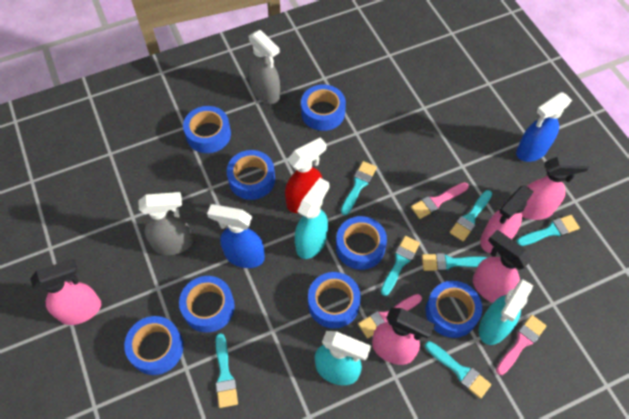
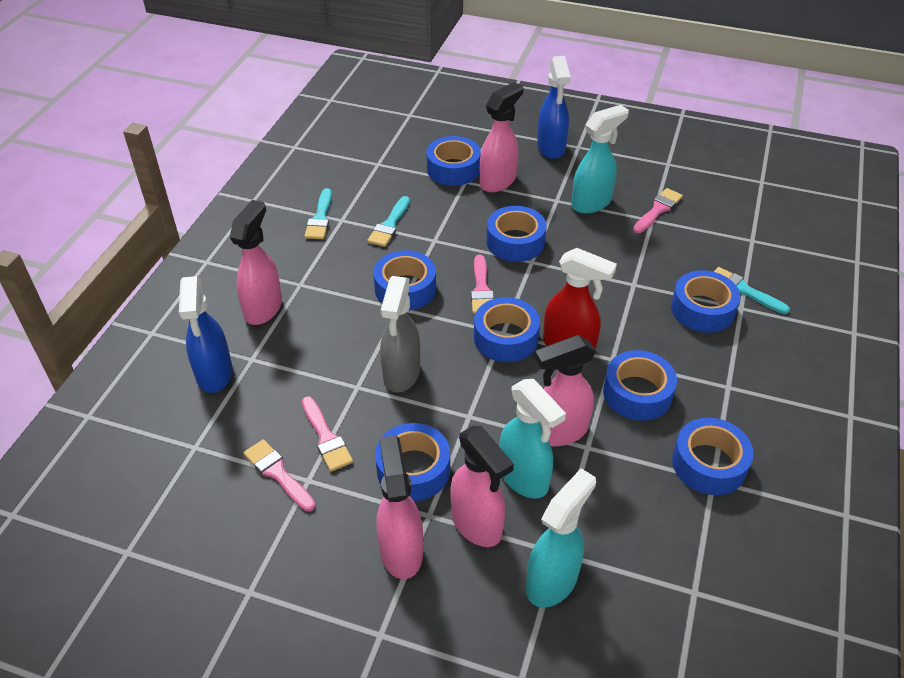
grey spray bottle: 2 -> 1
pink brush: 3 -> 4
turquoise brush: 7 -> 3

